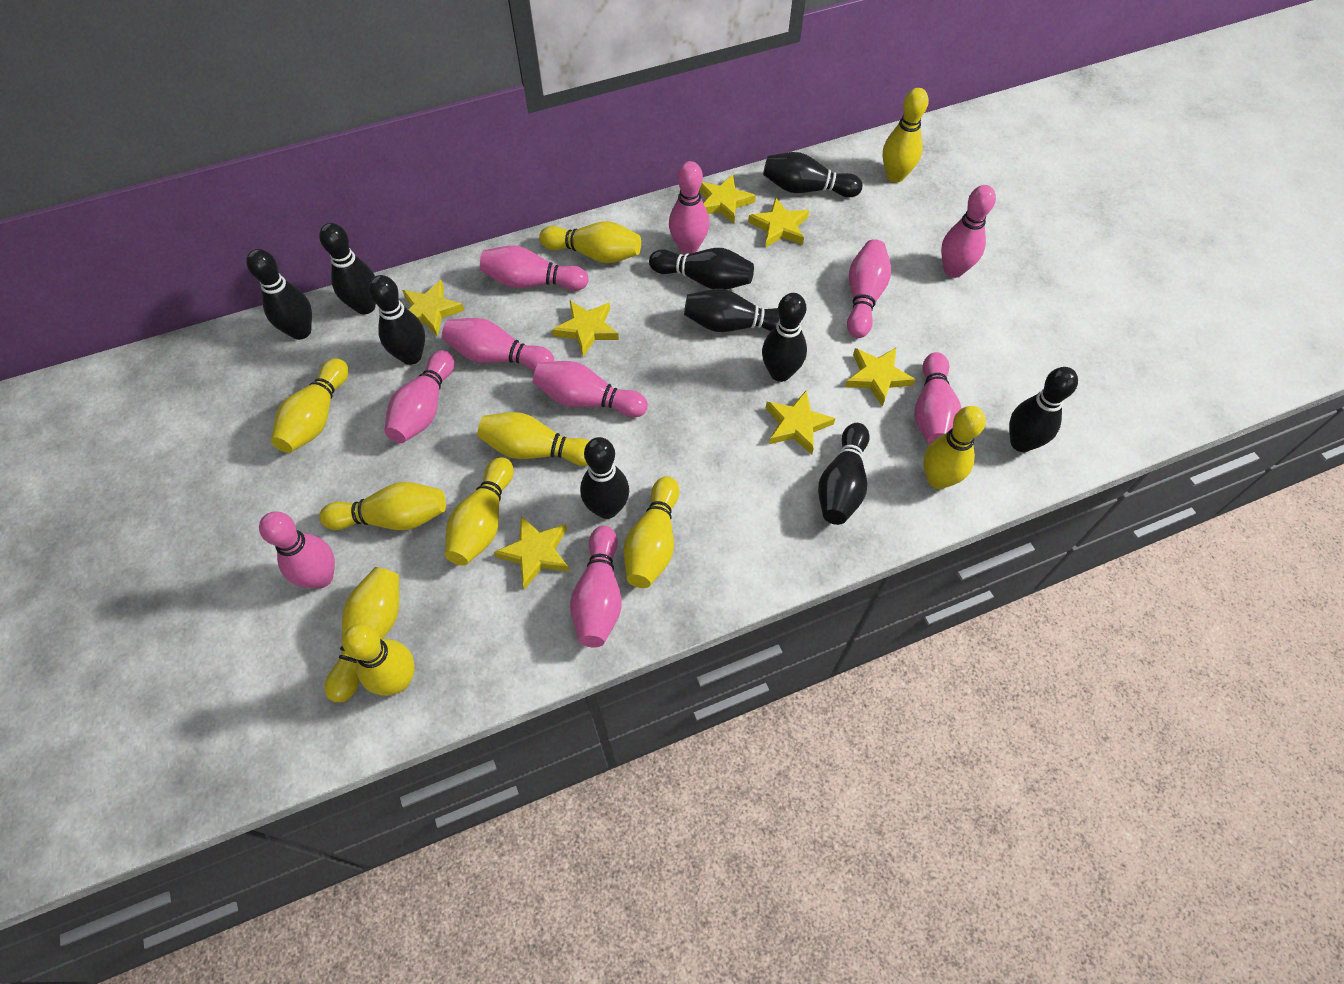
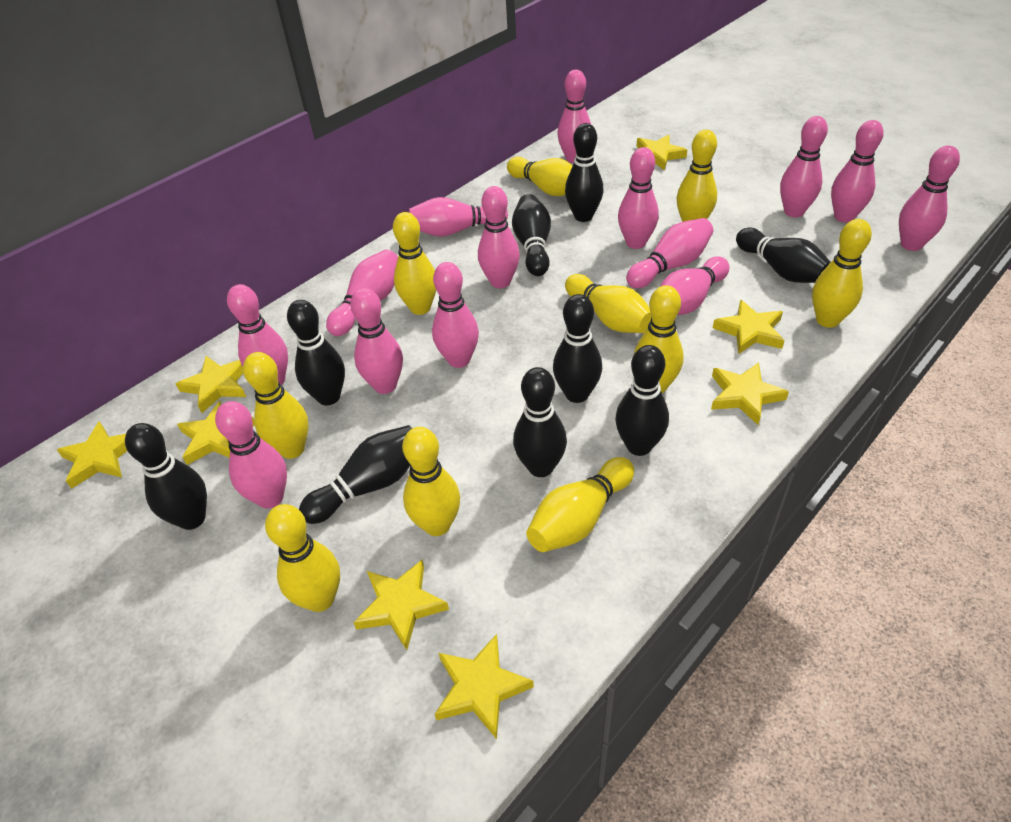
black bowling pin: 10 -> 9
pink bowling pin: 10 -> 14
yellow star: 7 -> 8

